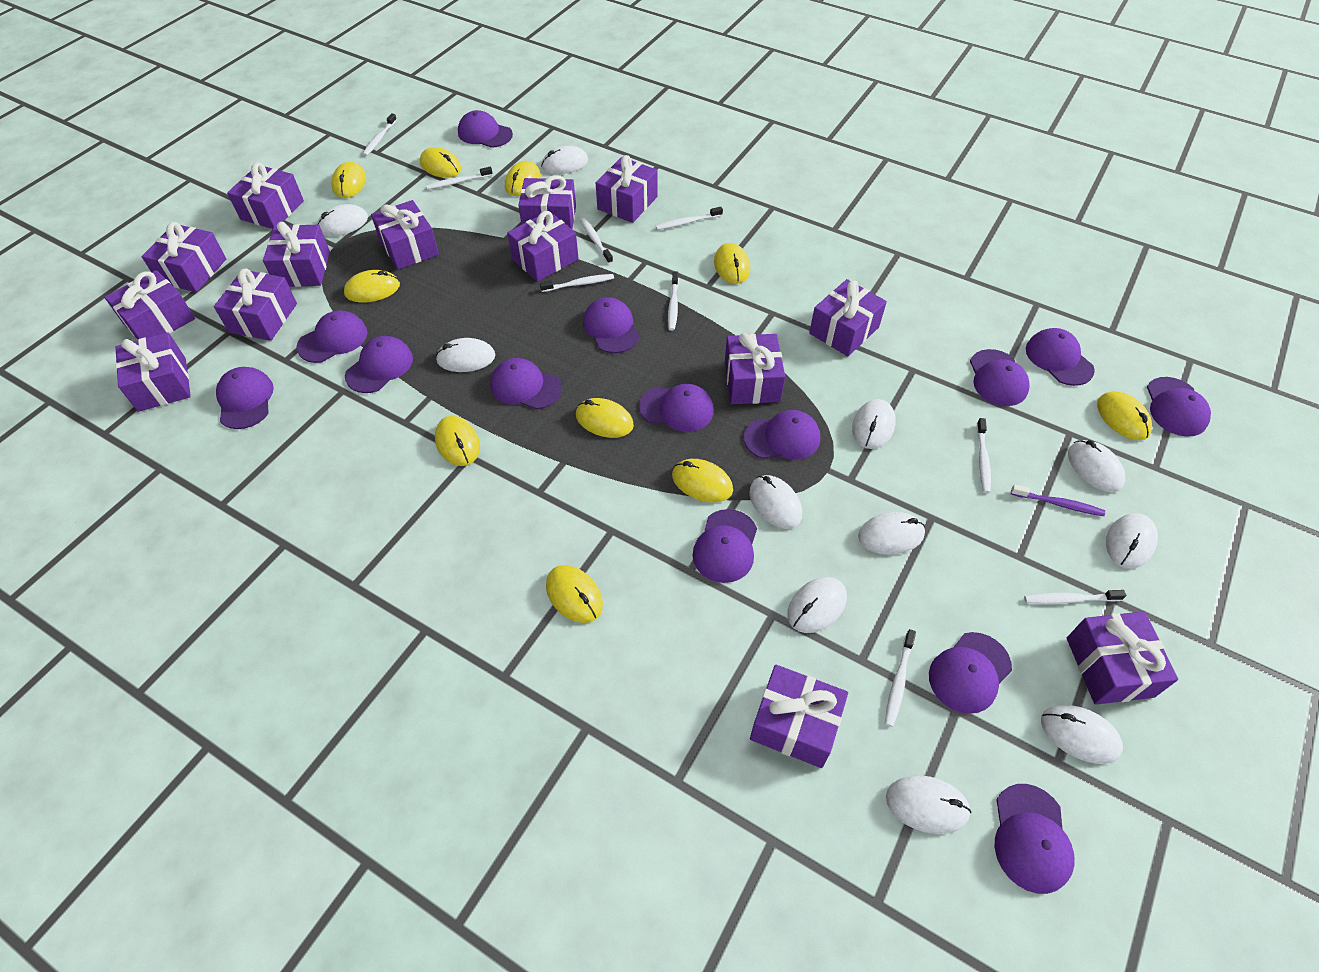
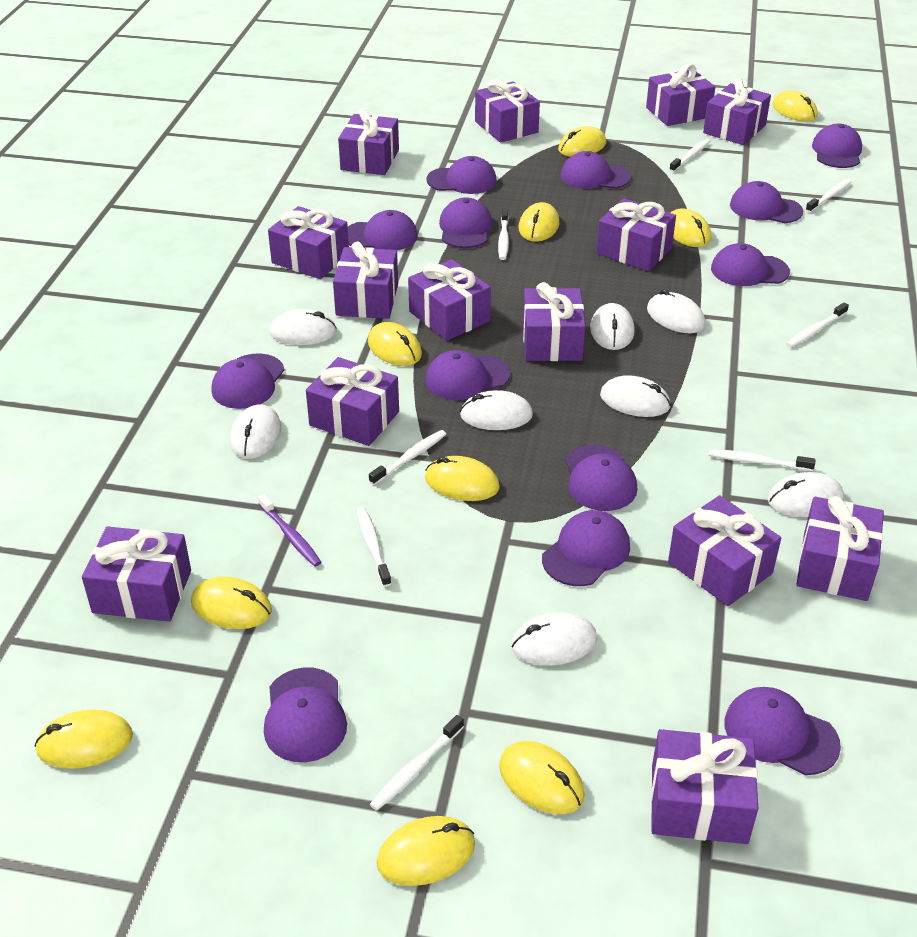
purple cap: 14 -> 13
white mouse: 11 -> 8
white toothbrush: 9 -> 8

